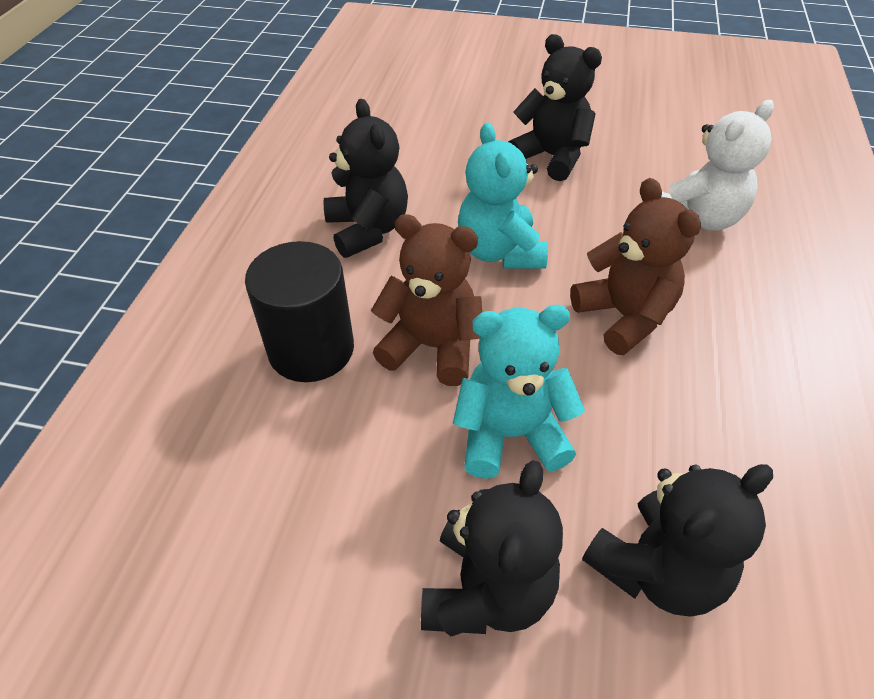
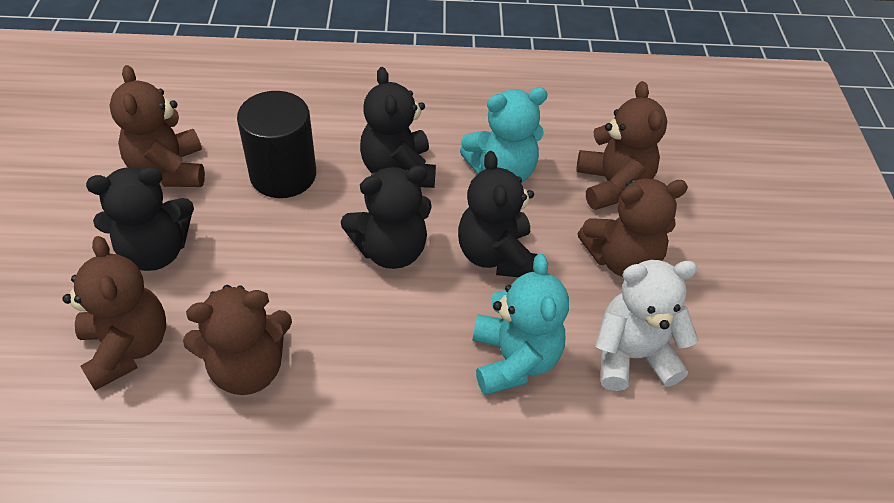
brown teddy bear: 2 -> 5

